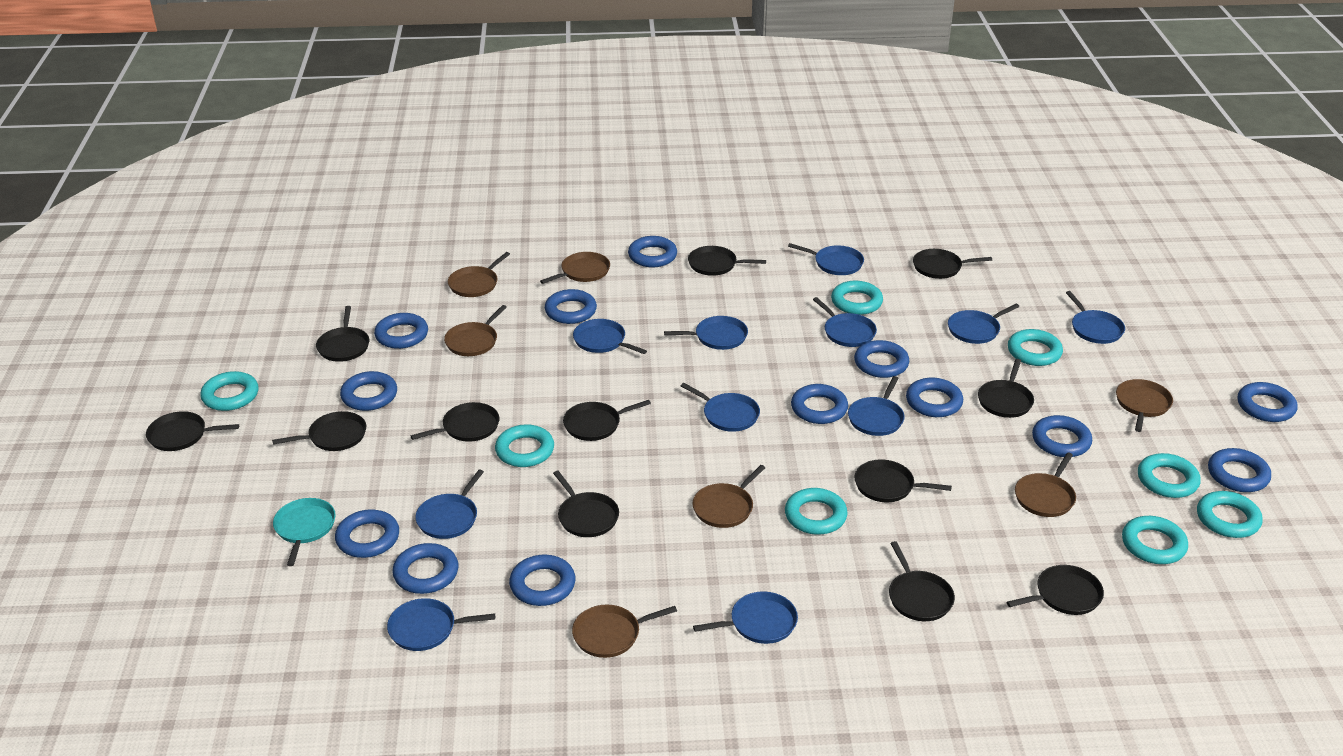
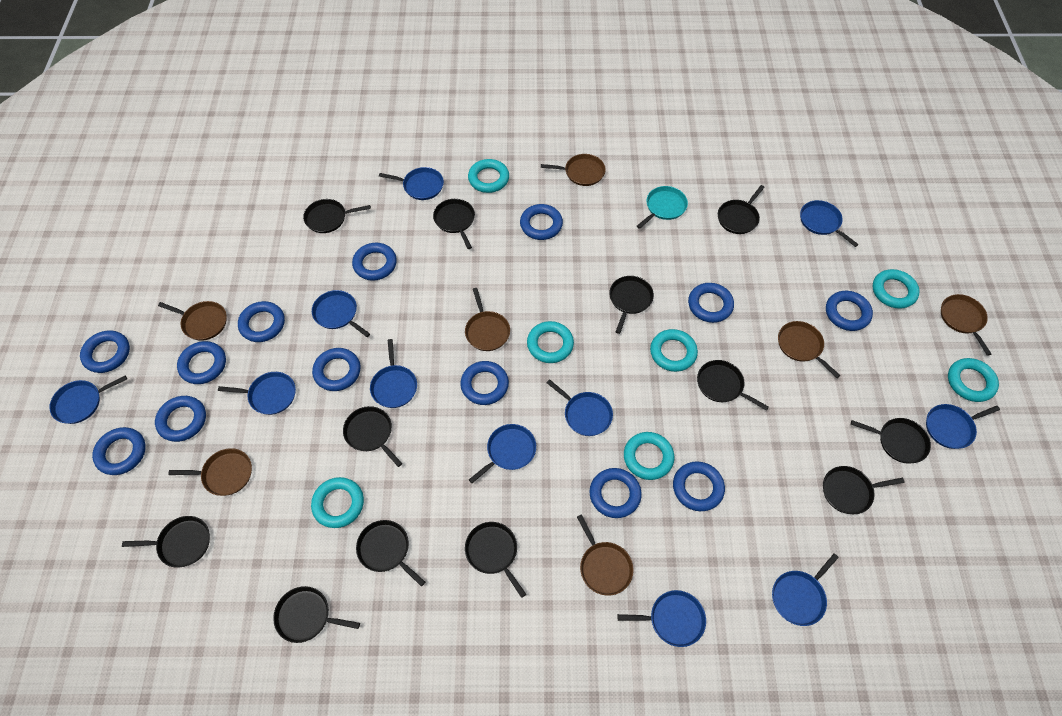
turquoise ring: 8 -> 7

